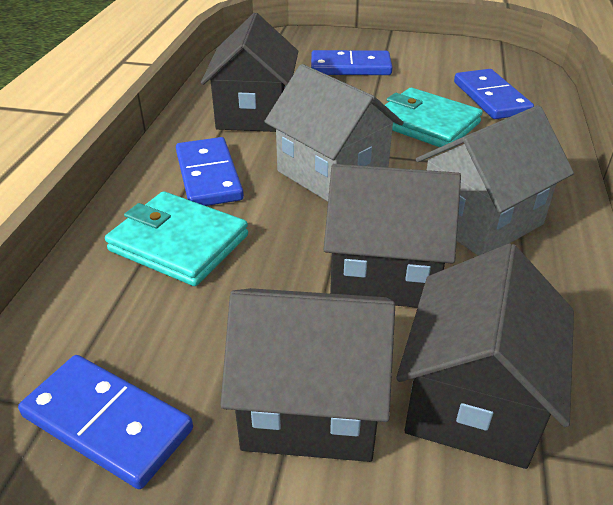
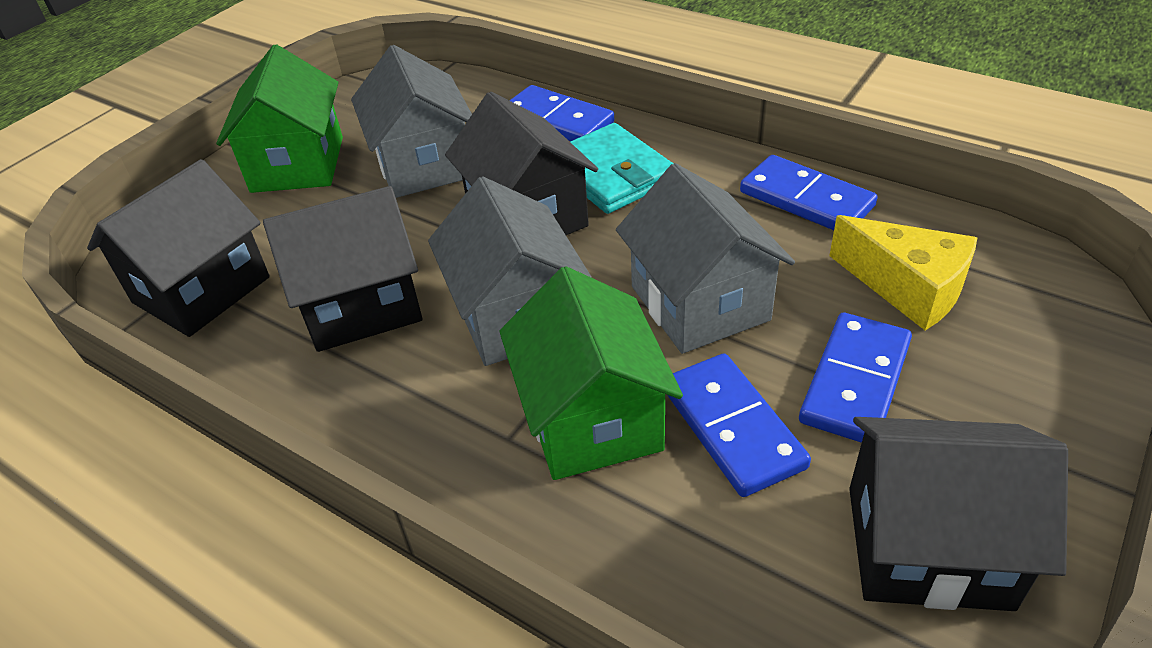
green house: 0 -> 2
grey house: 2 -> 3
turquoise wallet: 2 -> 1
yellow cheese: 0 -> 1

